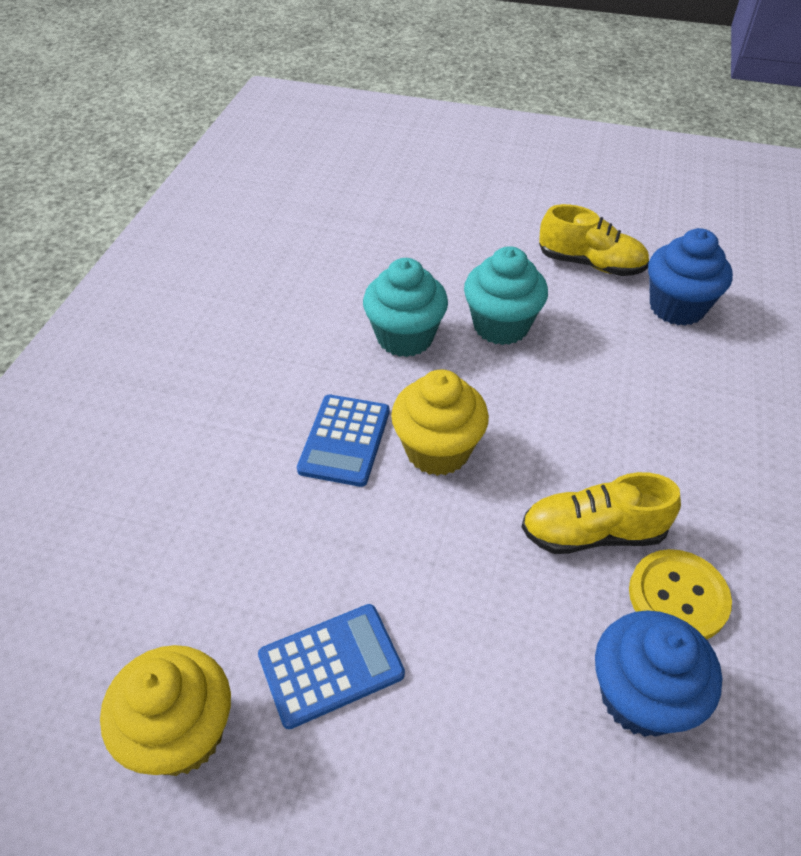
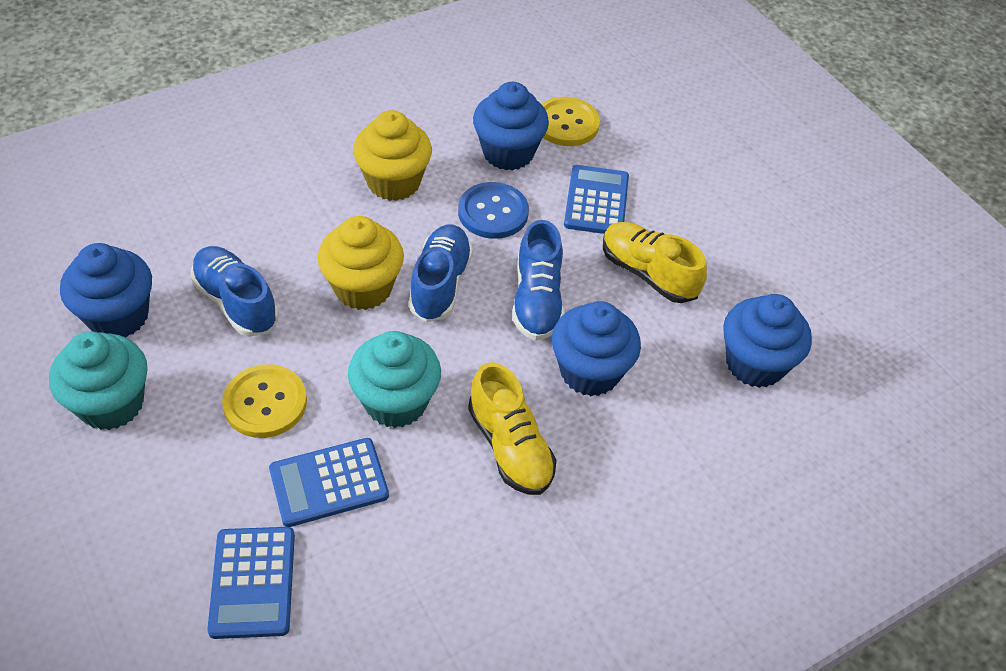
blue button: 0 -> 1
blue calculator: 2 -> 3
blue cupcake: 2 -> 4
blue shoe: 0 -> 3
yellow button: 1 -> 2

